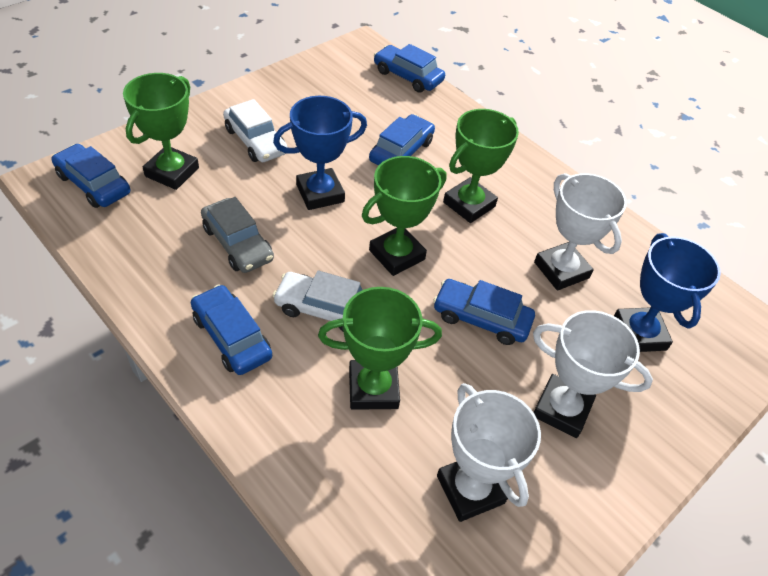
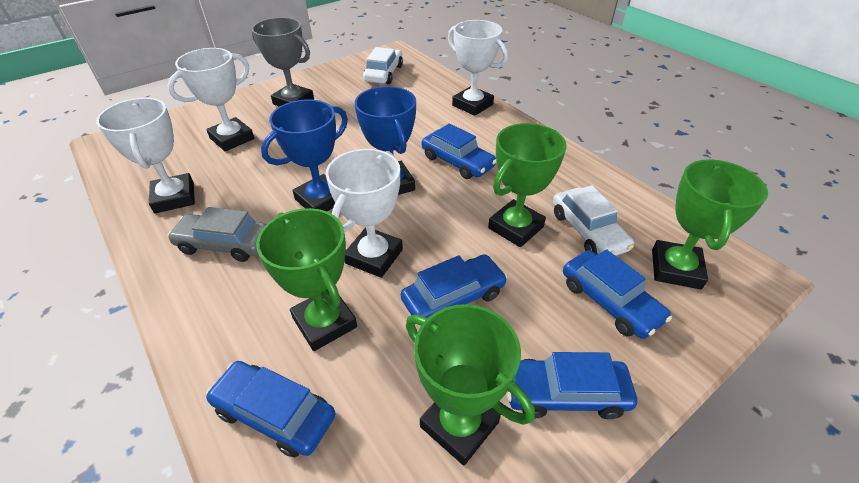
grey trophy: 0 -> 1
white trophy: 3 -> 4

